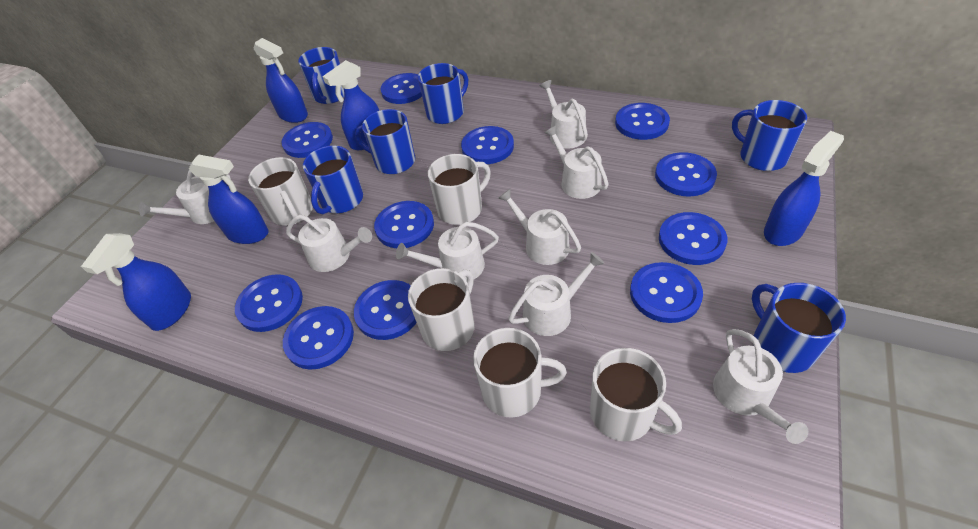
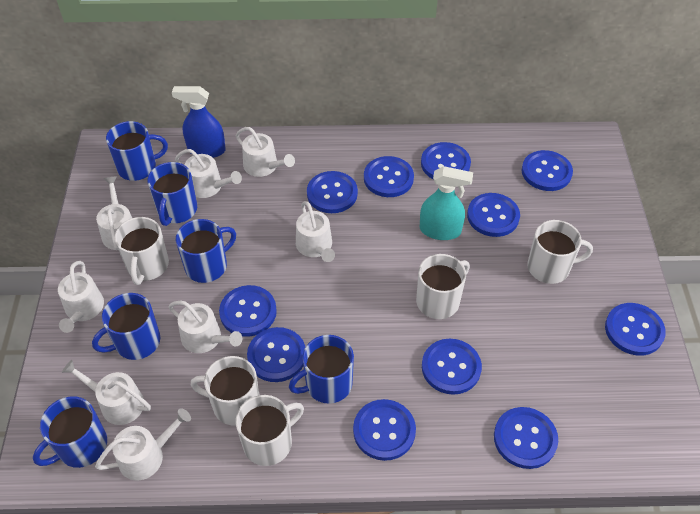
blue spray bottle: 5 -> 1
turquoise spray bottle: 0 -> 1

